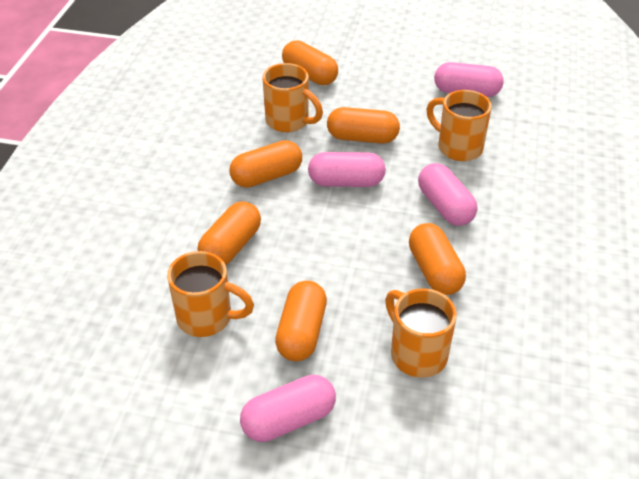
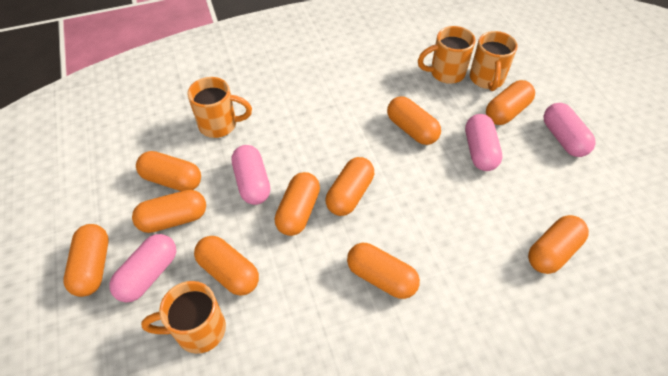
orange capsule: 6 -> 10

